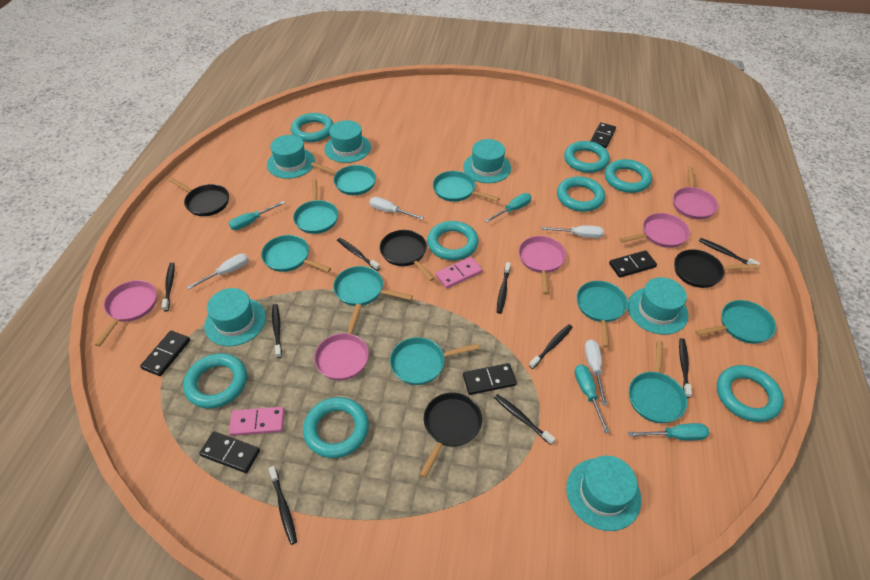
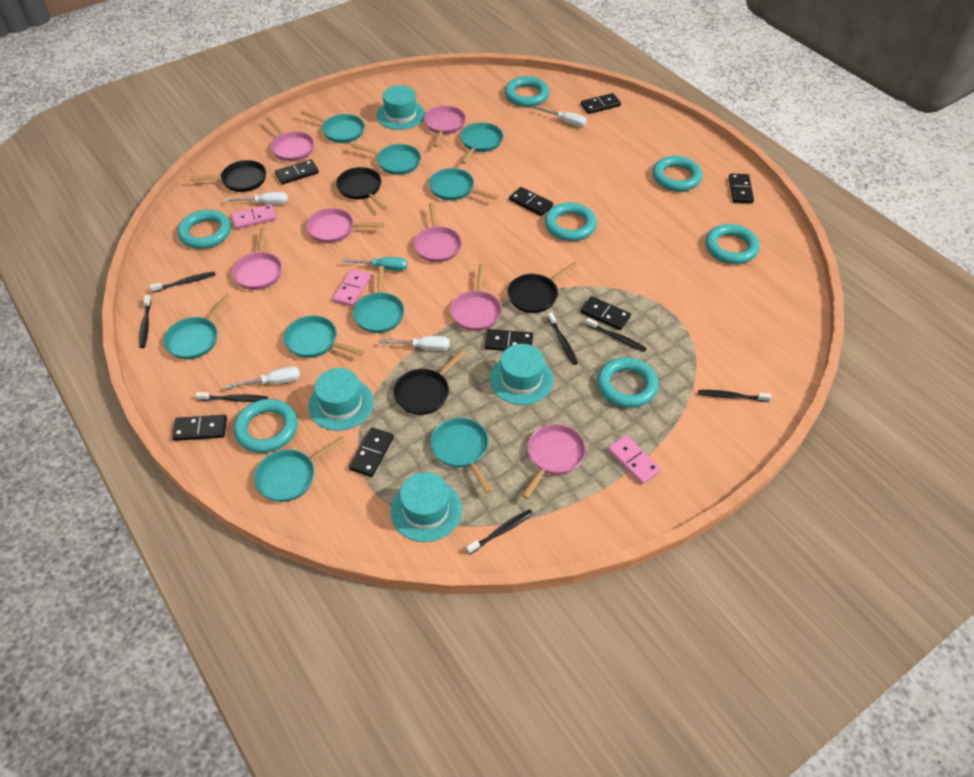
black domino: 5 -> 8
black toothbrush: 9 -> 7
pink domino: 2 -> 3
pink pan: 5 -> 7
turquoise hat: 6 -> 4
turquoise ring: 8 -> 7
turquoise screwdriver: 4 -> 1

